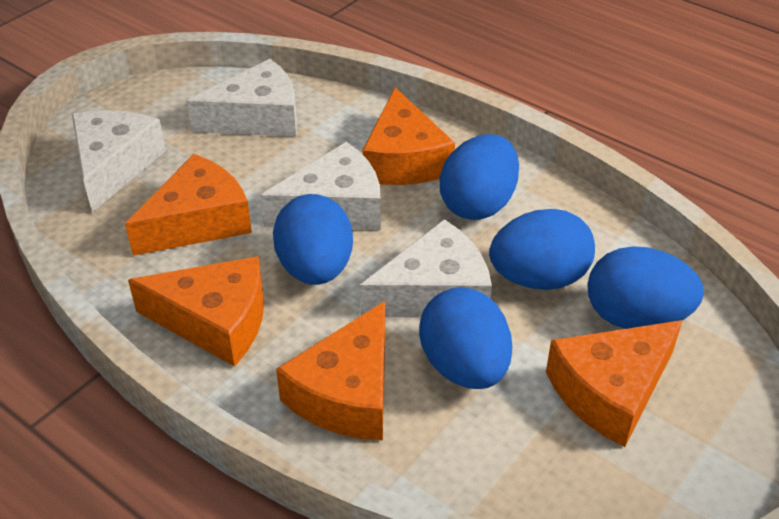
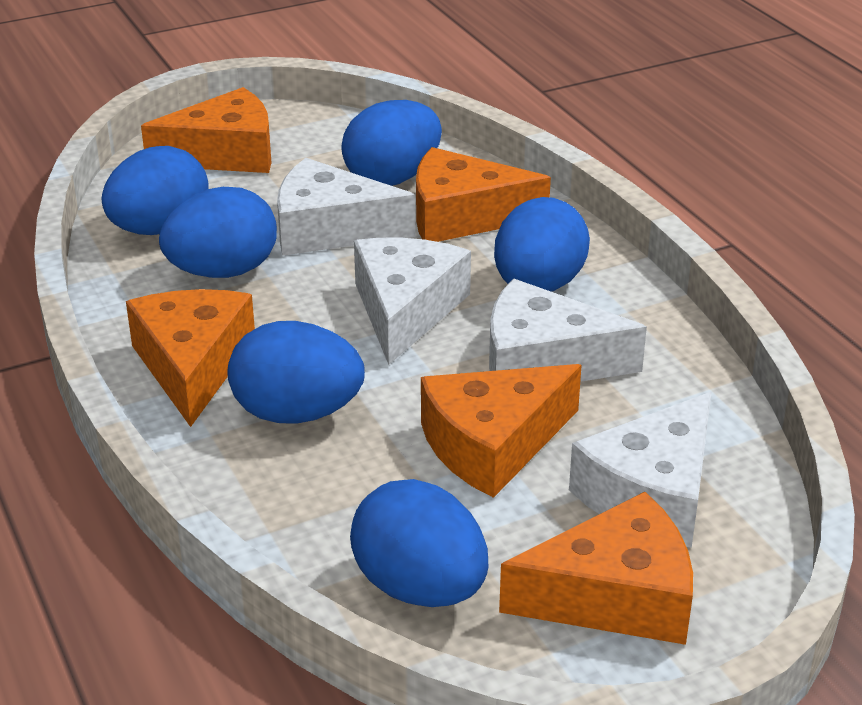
blue egg: 5 -> 6

